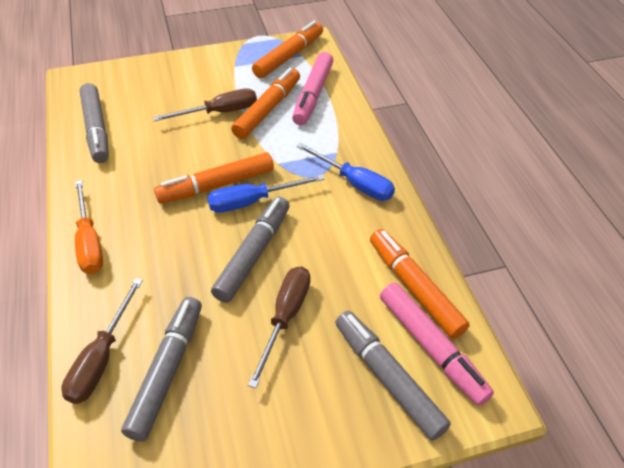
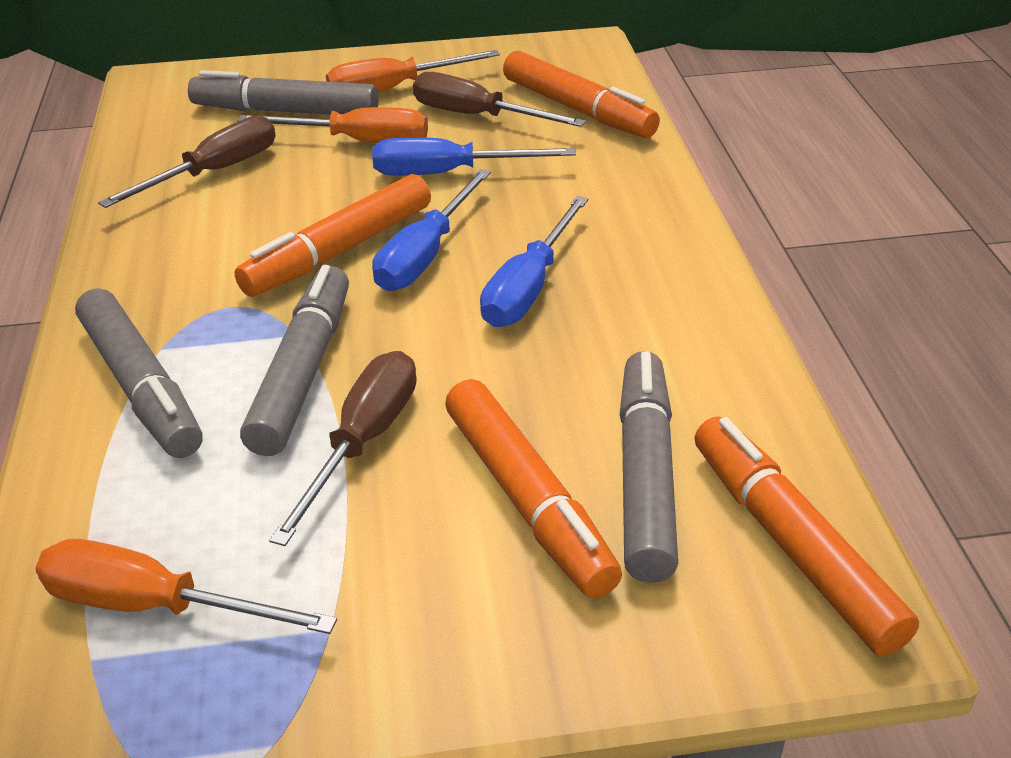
blue screwdriver: 2 -> 3
orange screwdriver: 1 -> 3
pink marker: 2 -> 0

